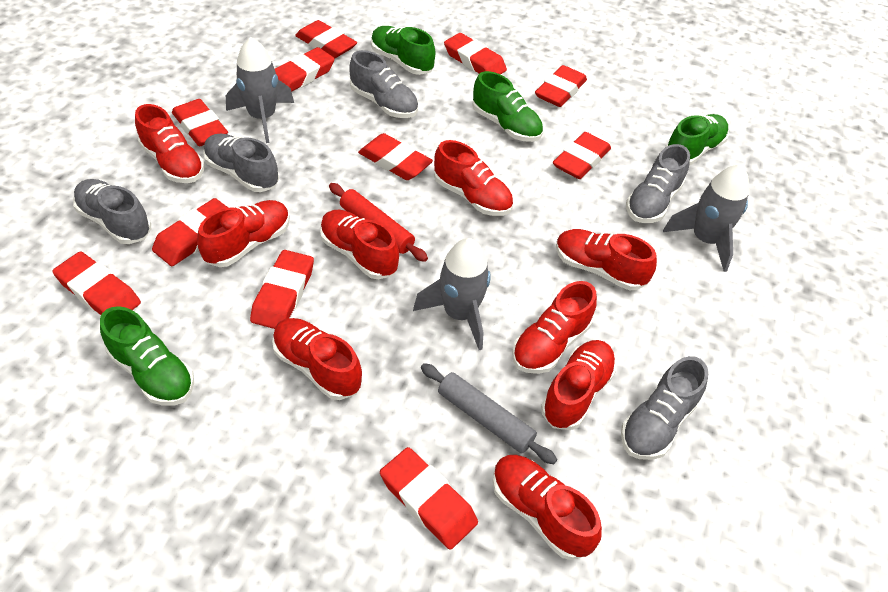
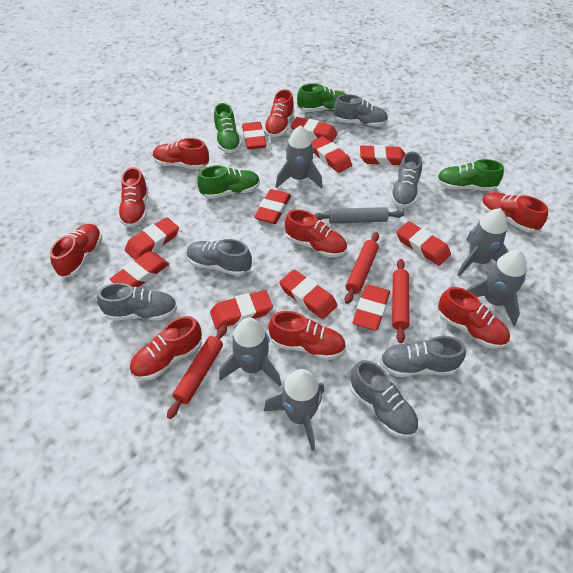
grey rocket: 3 -> 5
grey shoe: 5 -> 6
red rolling pin: 1 -> 3

